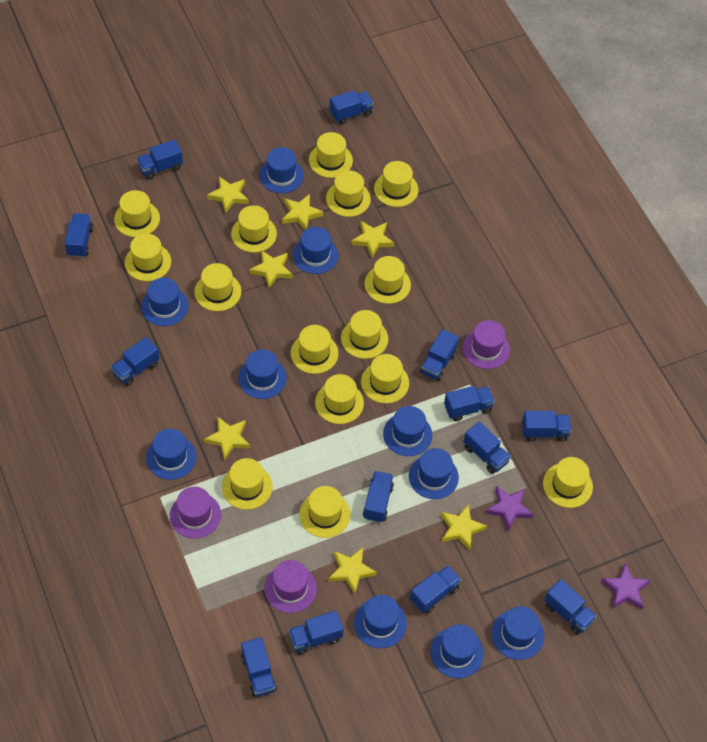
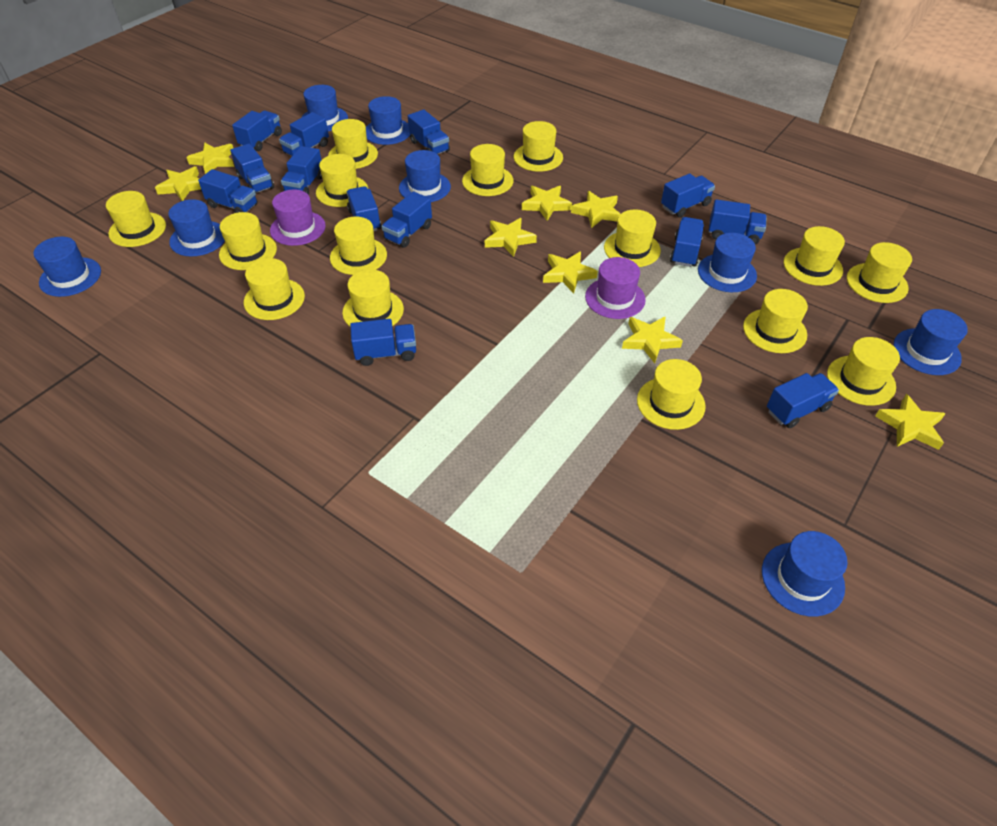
blue hat: 10 -> 8
purple hat: 3 -> 2
purple star: 2 -> 0
yellow star: 7 -> 8

